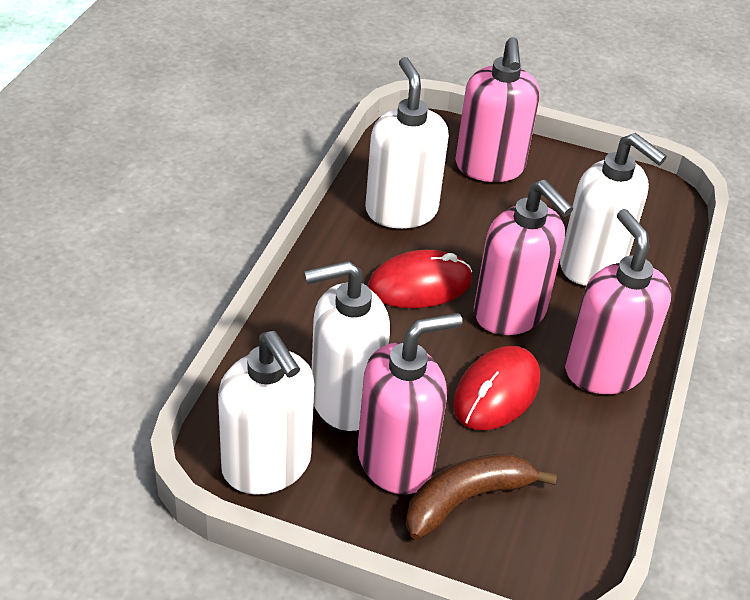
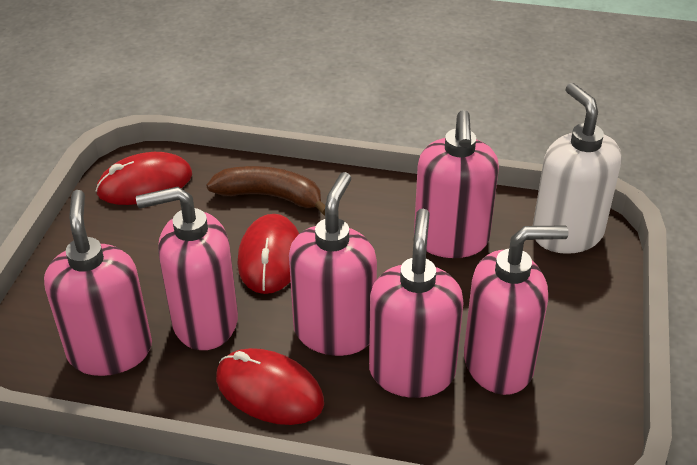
pink soap dispenser: 4 -> 6
red mouse: 2 -> 3
white soap dispenser: 4 -> 1

